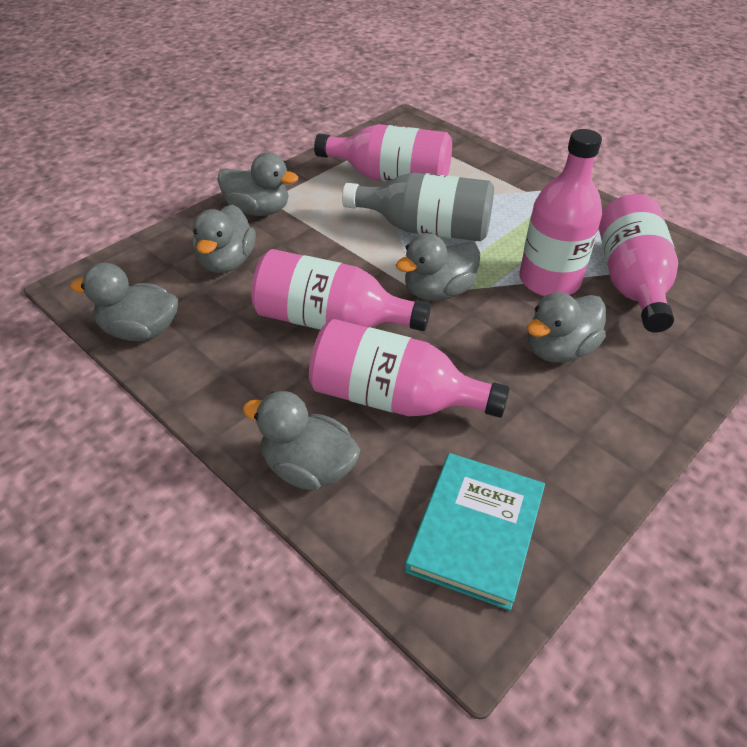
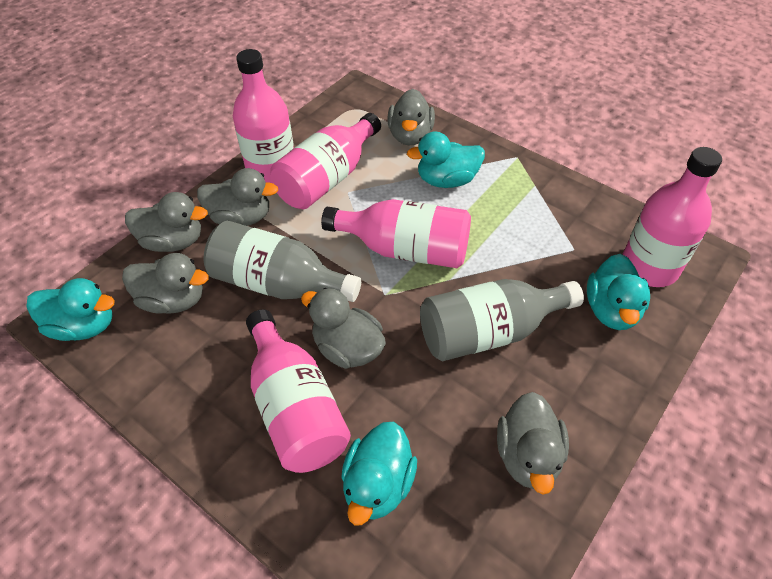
grey bottle: 1 -> 2
turquoise book: 1 -> 0
turquoise duck: 0 -> 4

